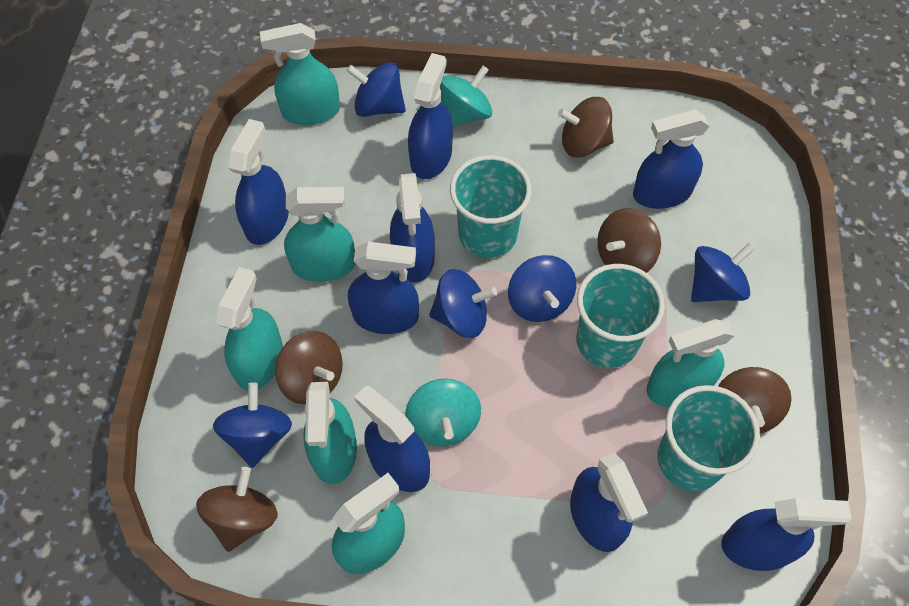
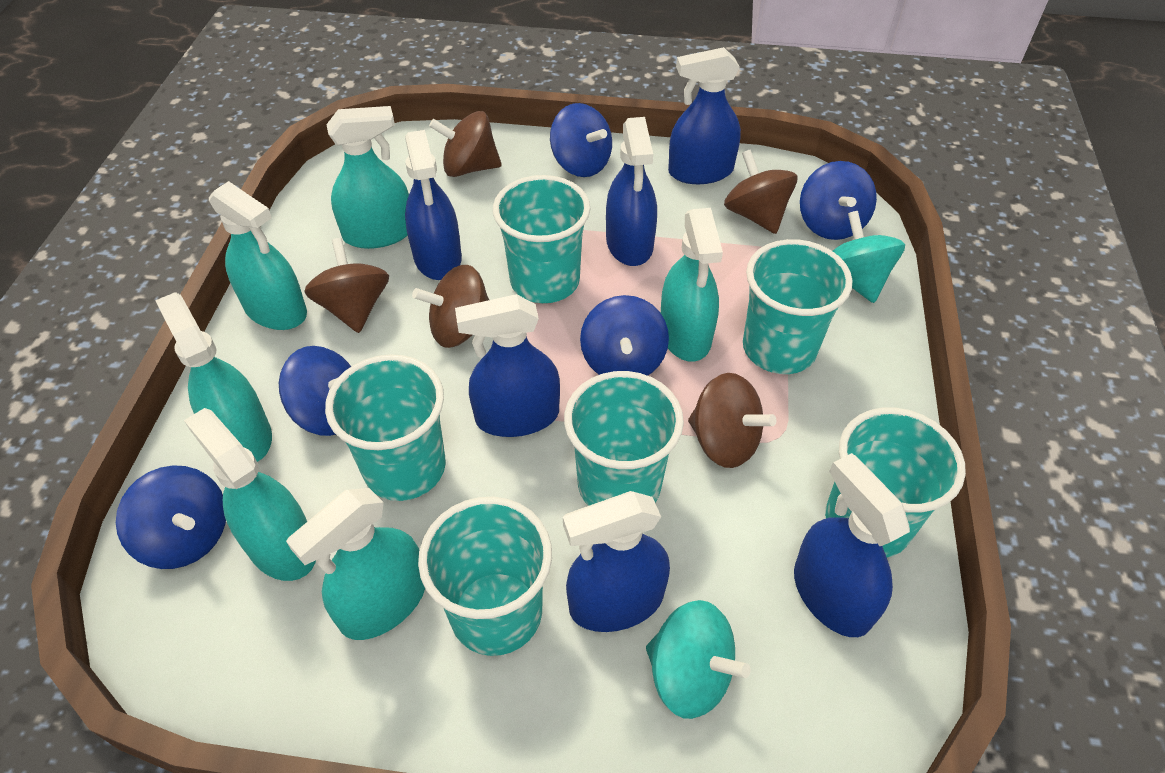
blue spray bottle: 8 -> 6
turquoise cup: 3 -> 6

